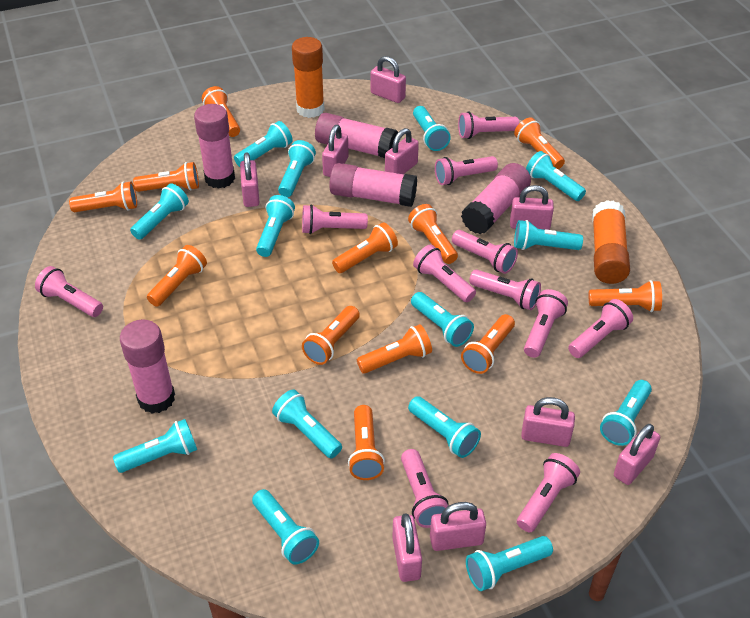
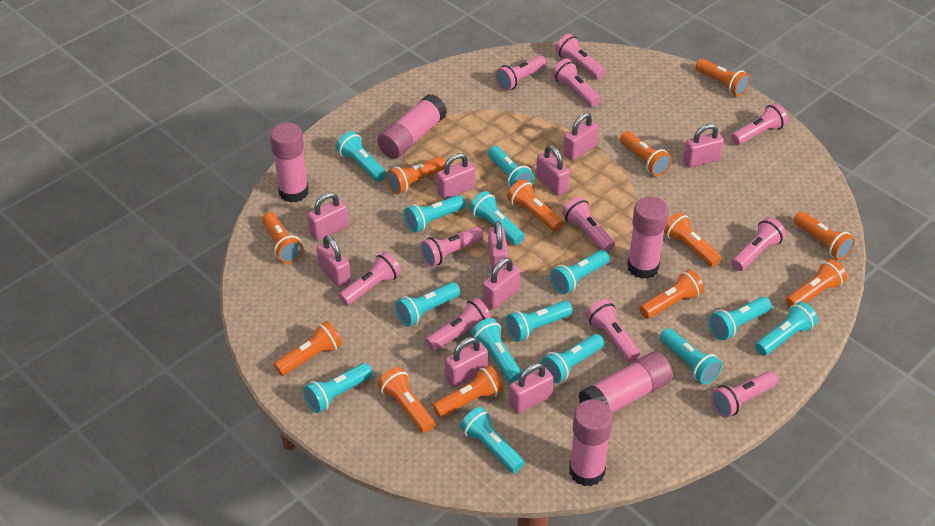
orange glue stick: 2 -> 0
pink padlock: 9 -> 10

